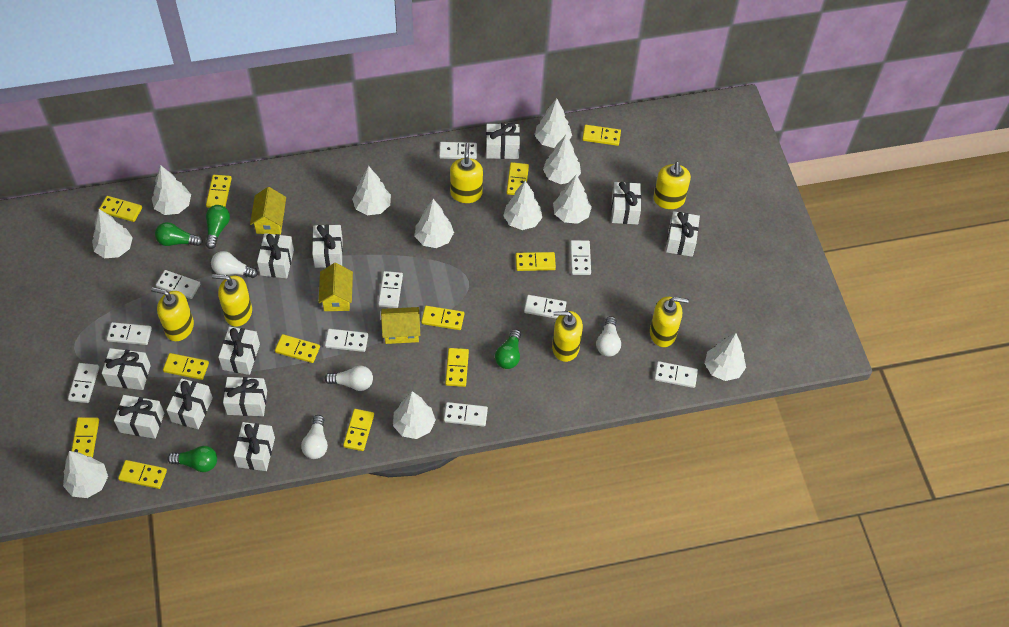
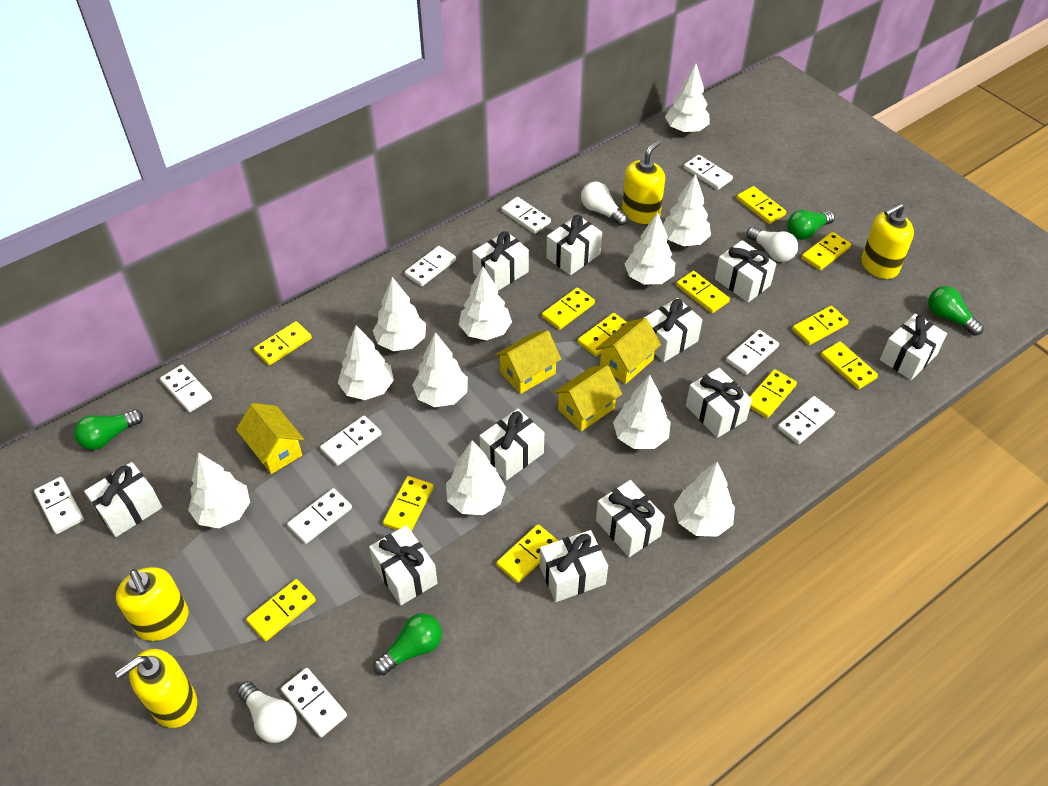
white light bulb: 4 -> 3
yellow house: 3 -> 4
yellow soap dispenser: 6 -> 4

